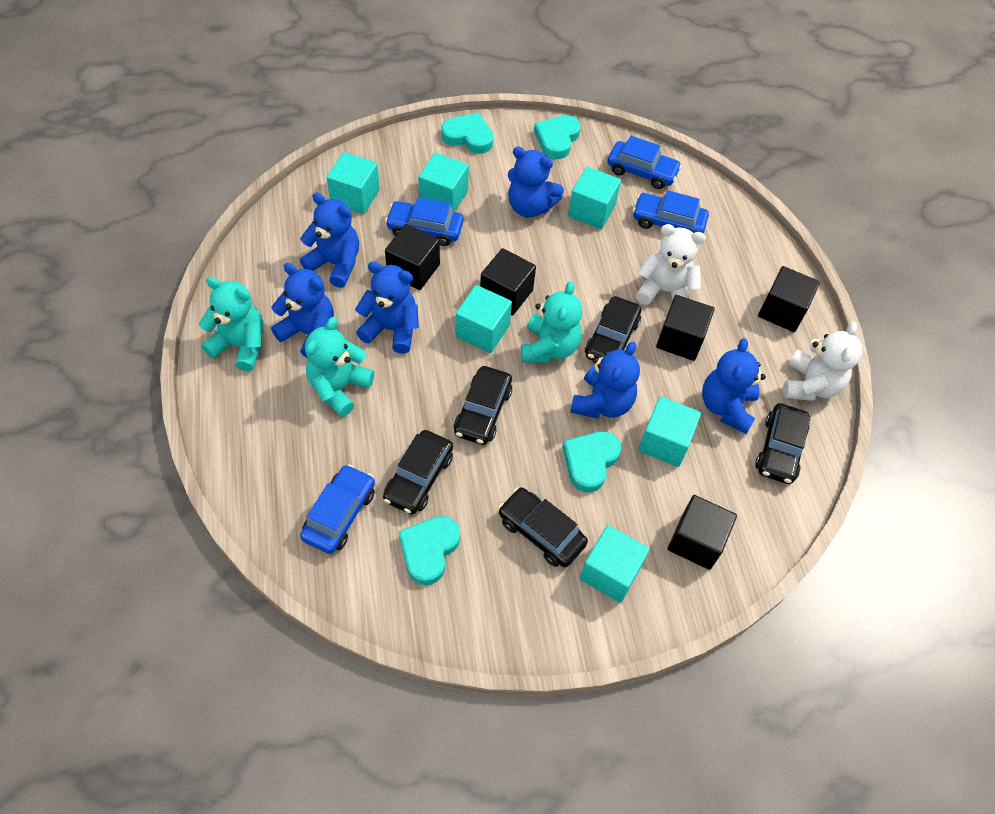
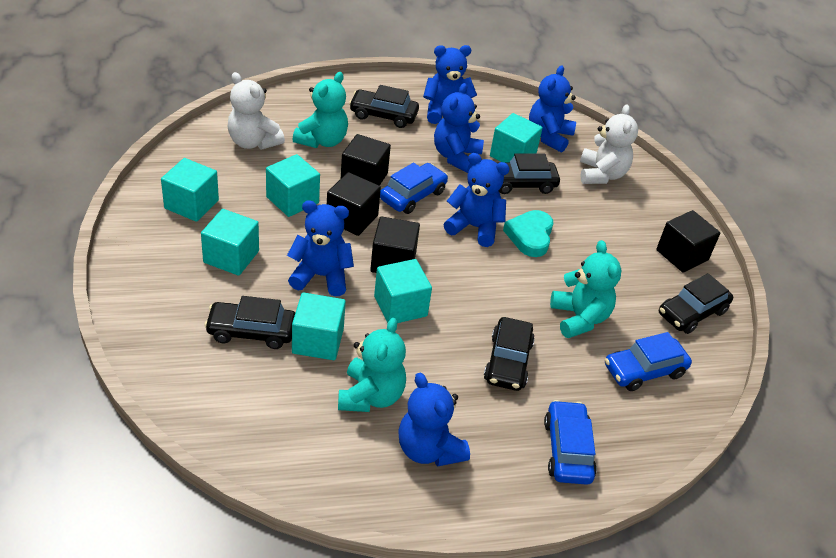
black cube: 5 -> 4
blue car: 4 -> 3
turquoise heart: 4 -> 1

